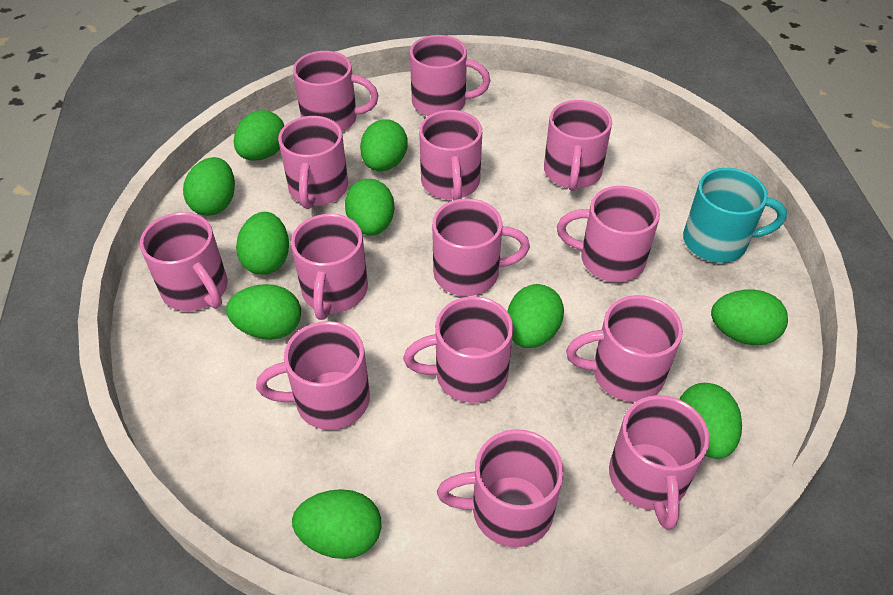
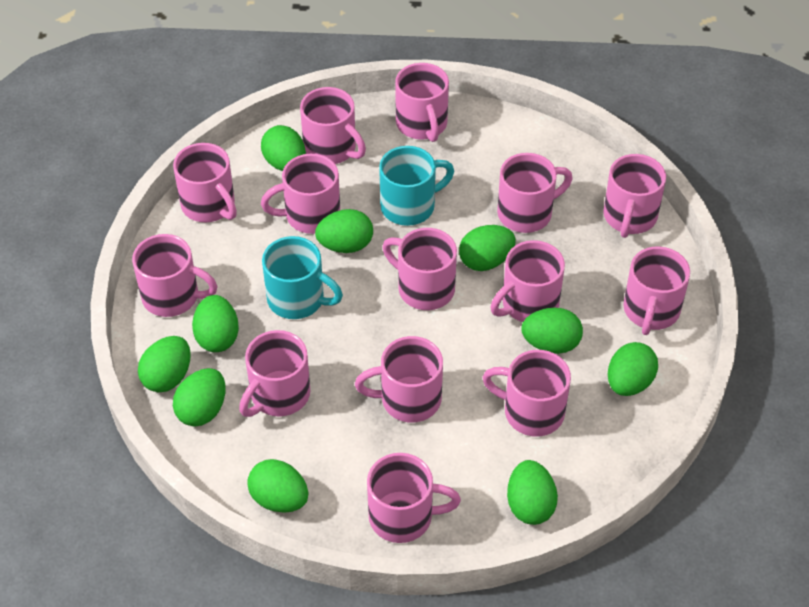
turquoise mug: 1 -> 2

